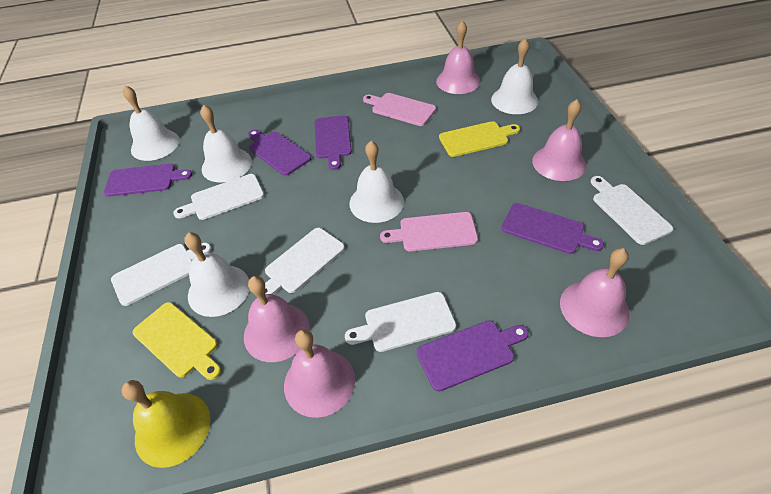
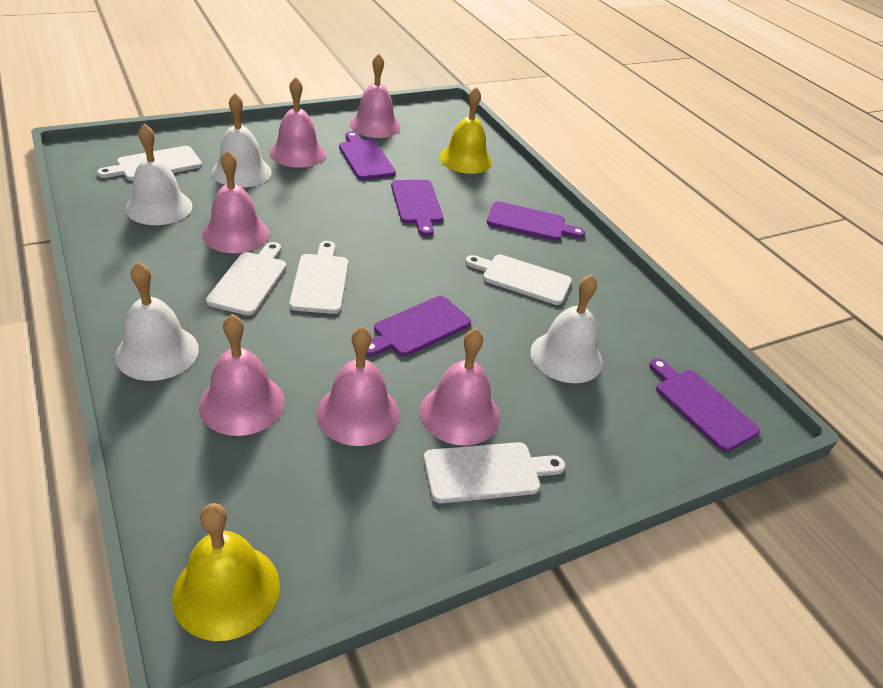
pink bell: 5 -> 6
pink cutting board: 2 -> 0
white bell: 5 -> 4
yellow bell: 1 -> 2
yellow cutting board: 2 -> 0

